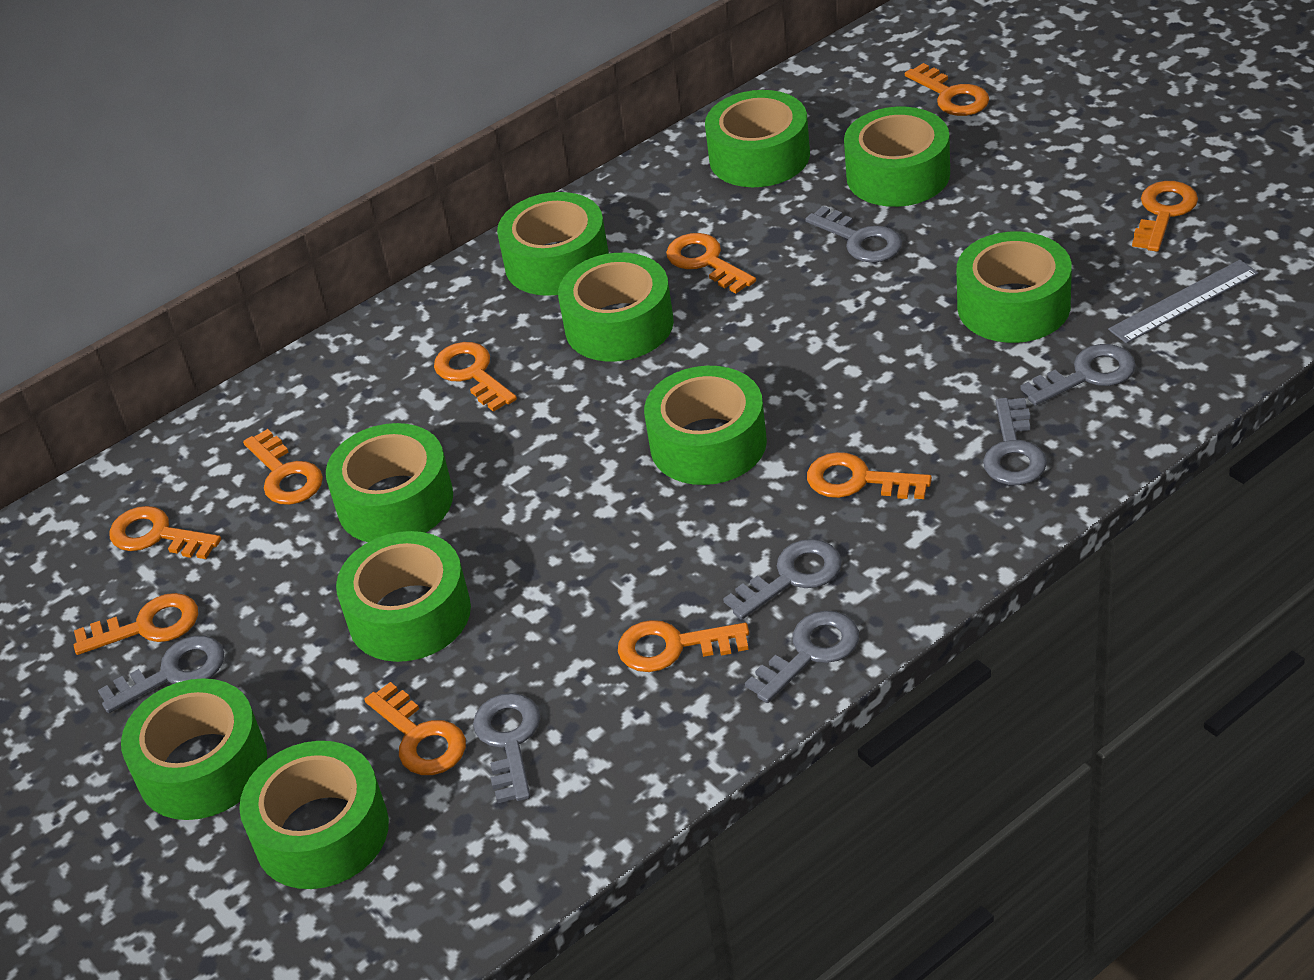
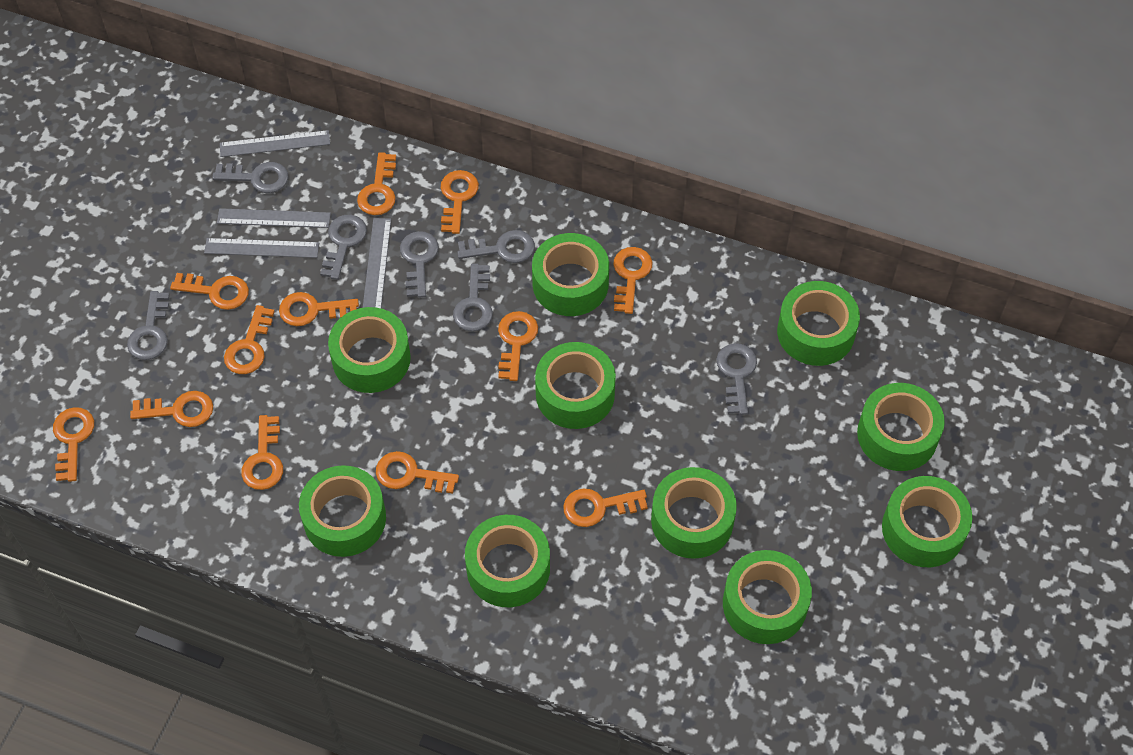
grey ruler: 1 -> 4
orange key: 10 -> 12

